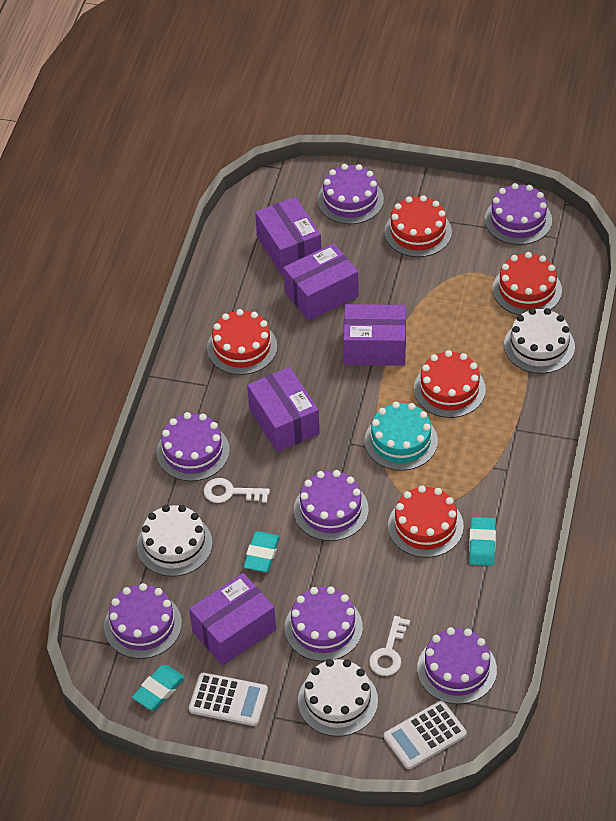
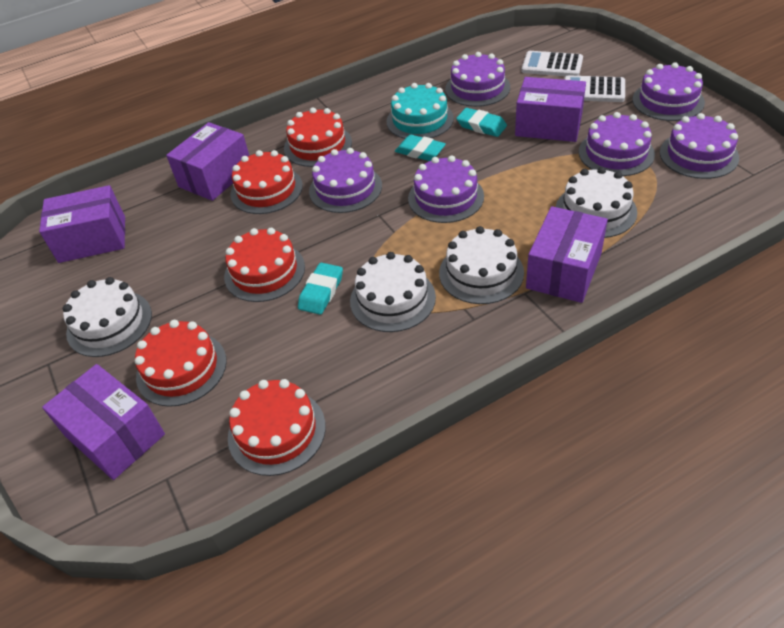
purple cake: 7 -> 6
white cake: 3 -> 4
white key: 2 -> 0

